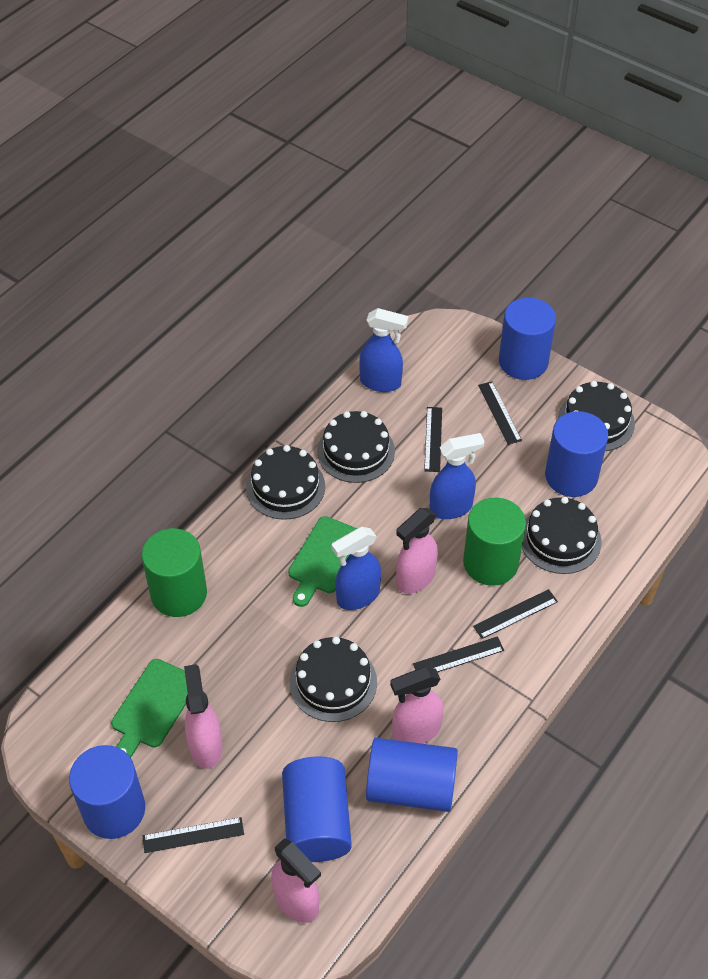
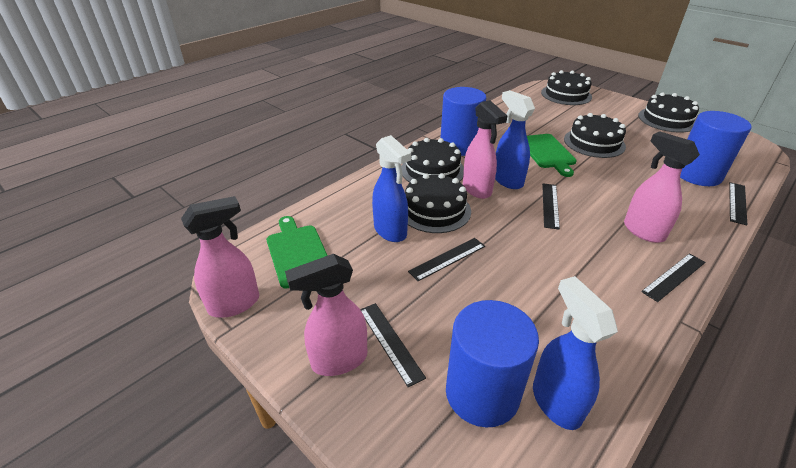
blue cylinder: 5 -> 3
green cylinder: 2 -> 0

